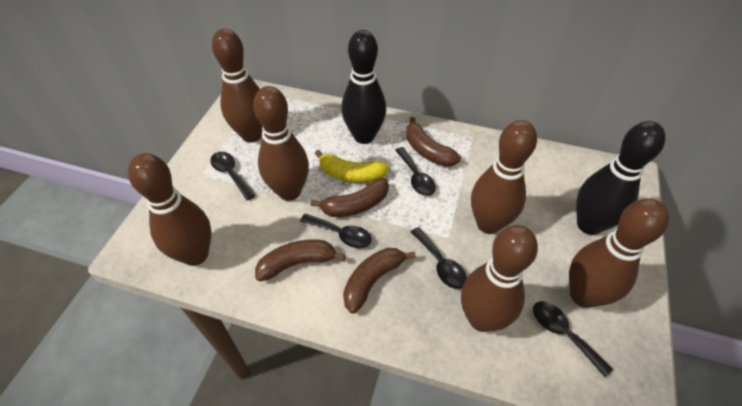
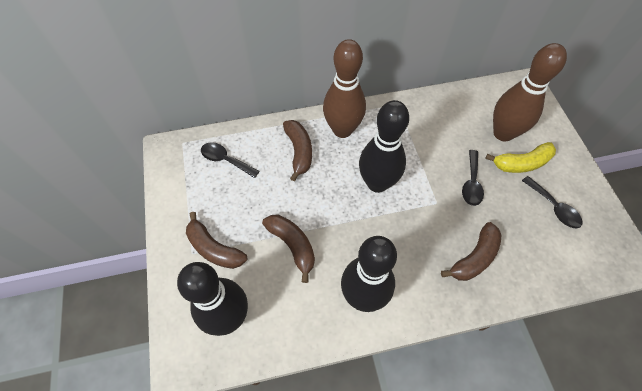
black bowling pin: 2 -> 3
black spoon: 5 -> 3
brown bowling pin: 6 -> 2

